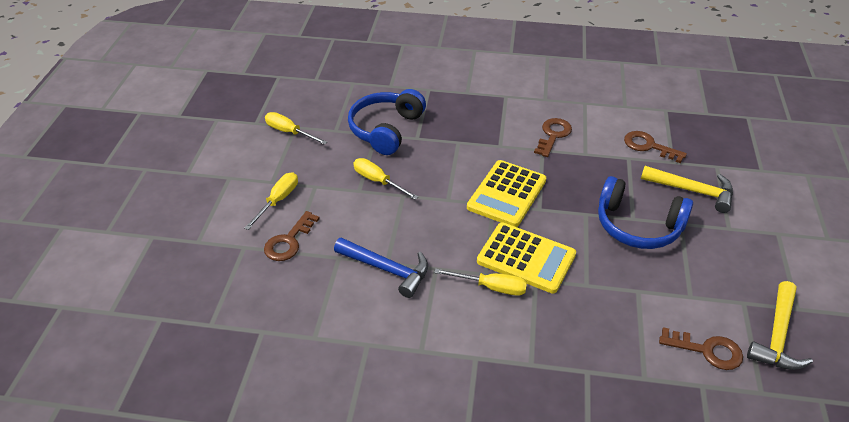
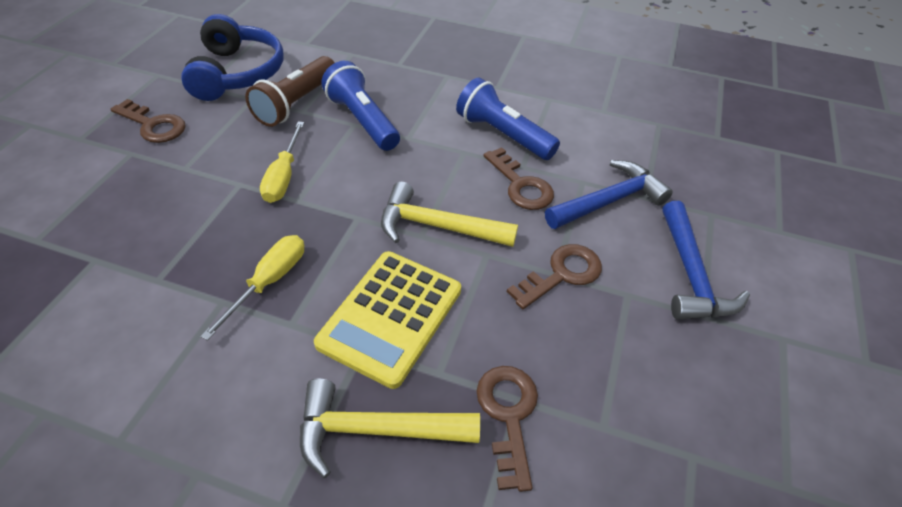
blue flashlight: 0 -> 2
blue hammer: 1 -> 2
blue headphones: 2 -> 1
brown flashlight: 0 -> 1
yellow calculator: 2 -> 1
yellow screwdriver: 4 -> 2

